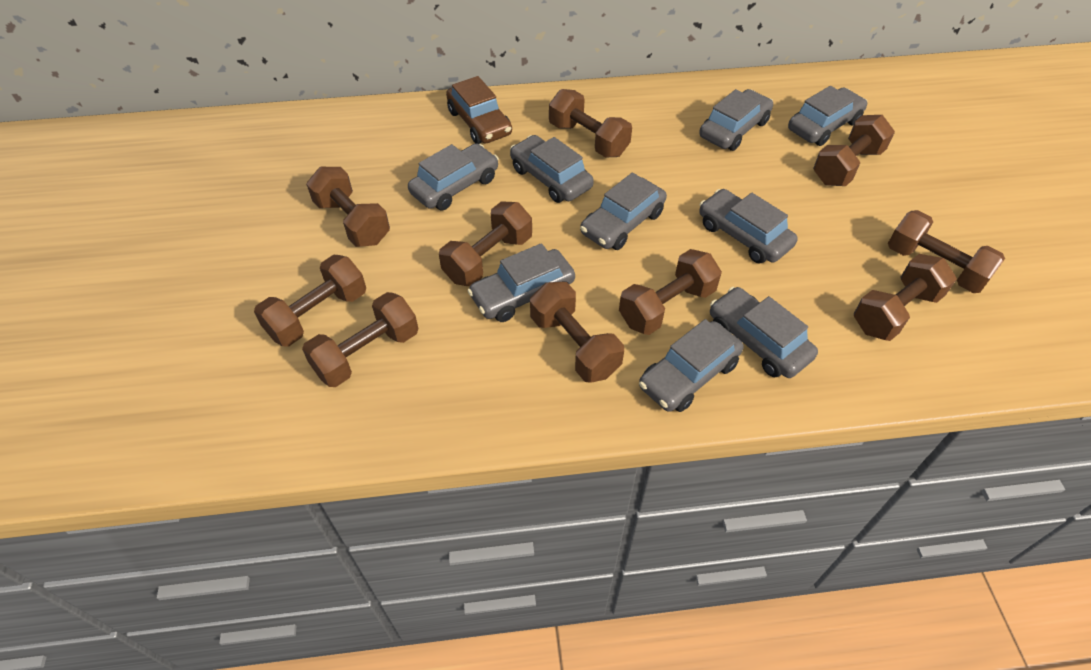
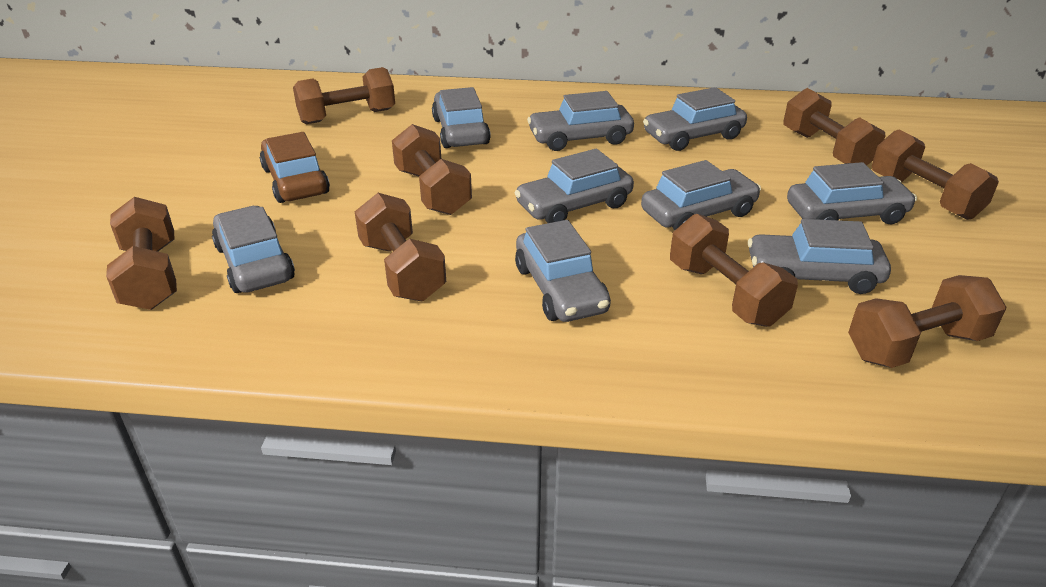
brown dumbbell: 10 -> 8

